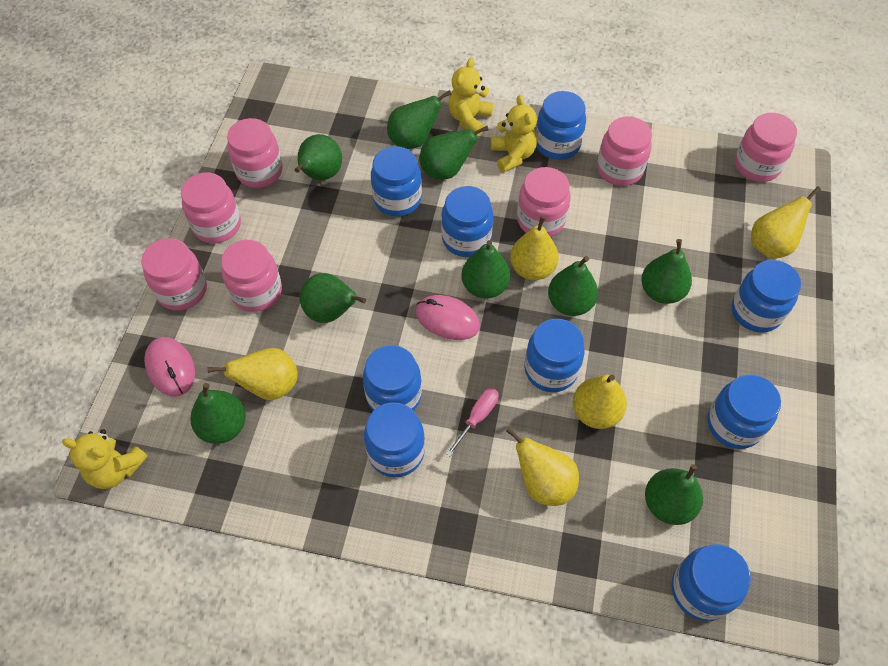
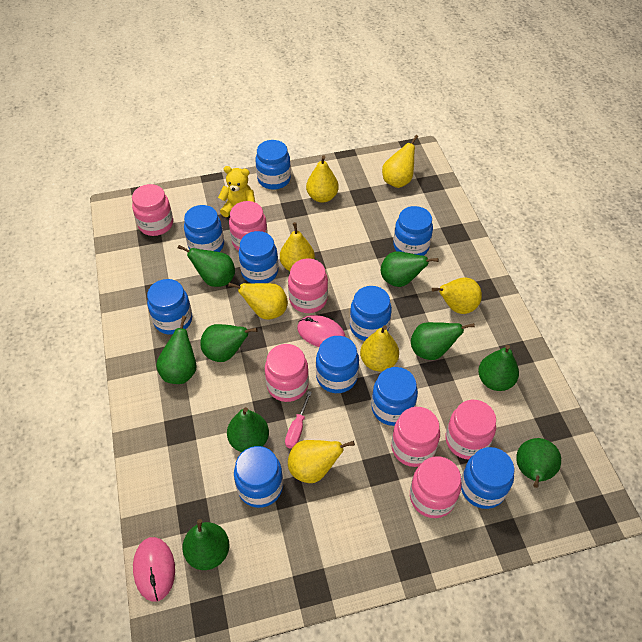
blue jar: 9 -> 10
yellow pear: 5 -> 7
yellow teddy bear: 3 -> 1

